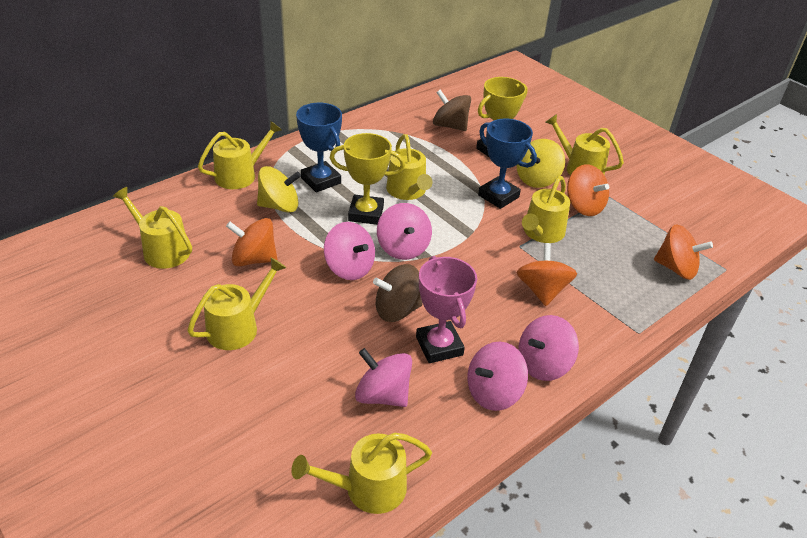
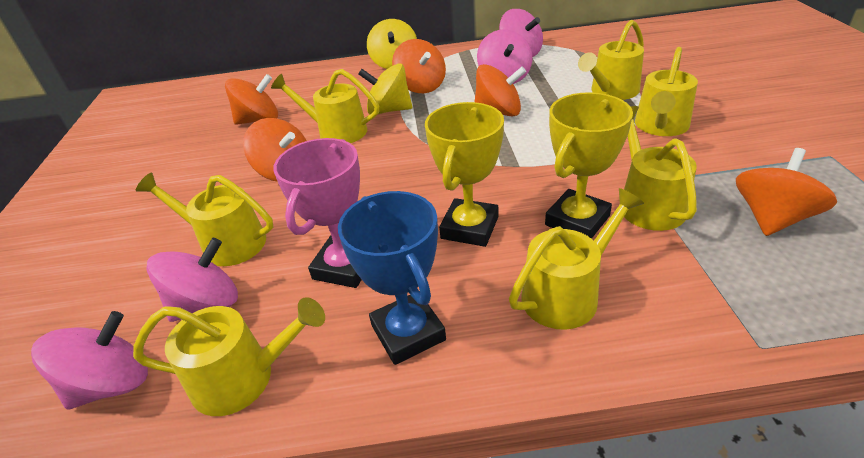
blue trophy: 2 -> 1
brown spinning top: 2 -> 0
orange spinning top: 4 -> 5
pink spinning top: 5 -> 4

